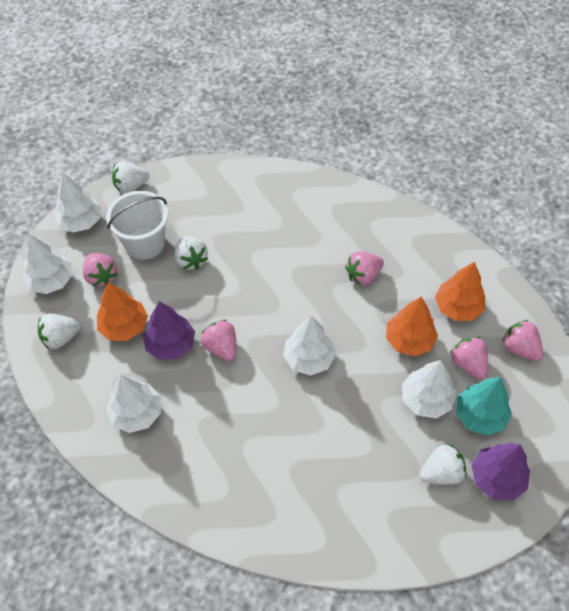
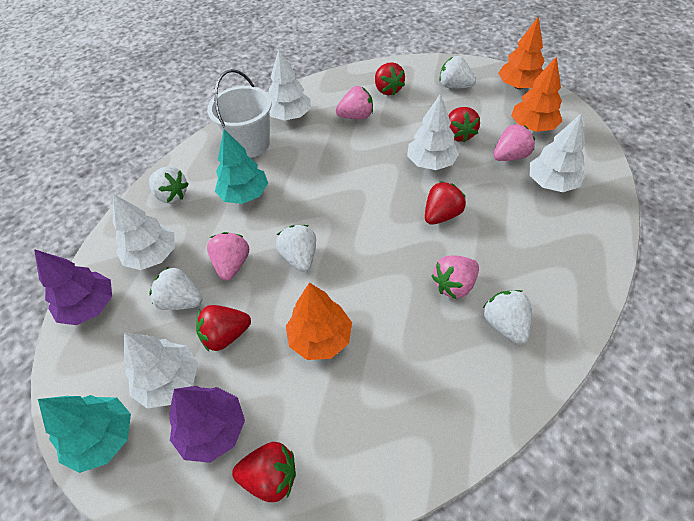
pink strawberry: 5 -> 4
red strawberry: 0 -> 5
turquoise tree: 1 -> 2
white strawberry: 4 -> 5

